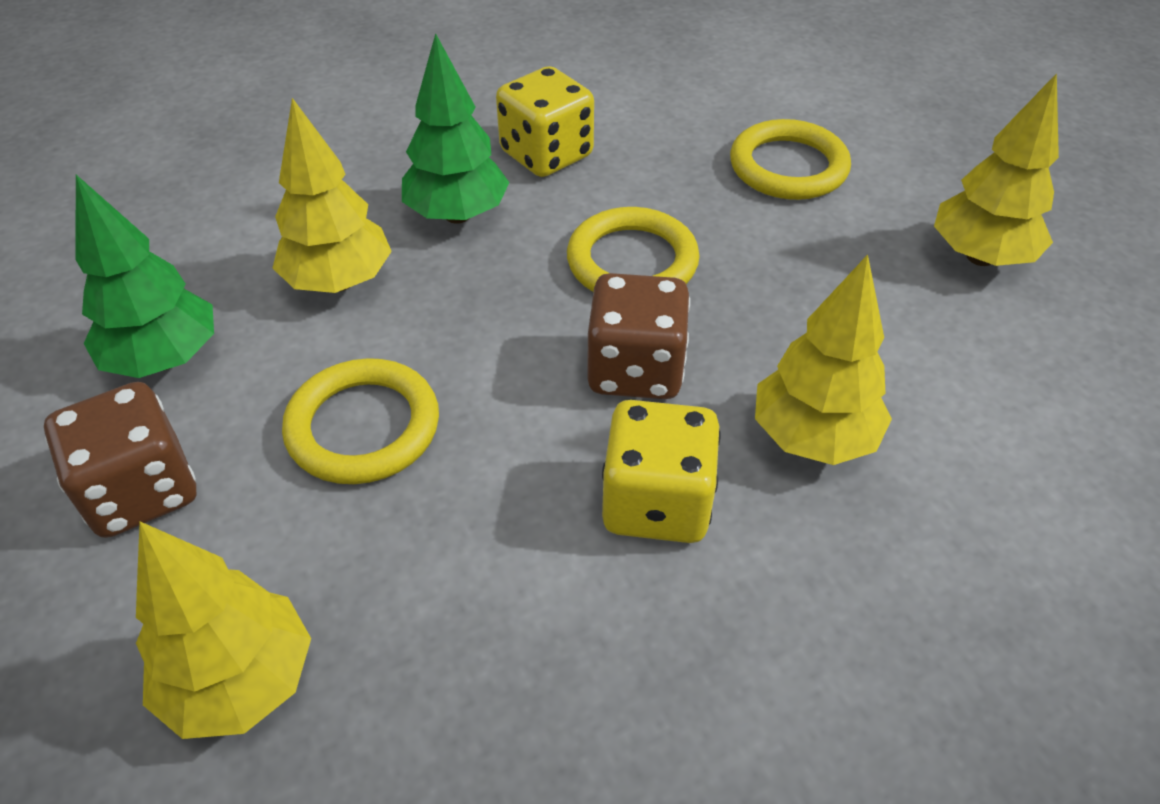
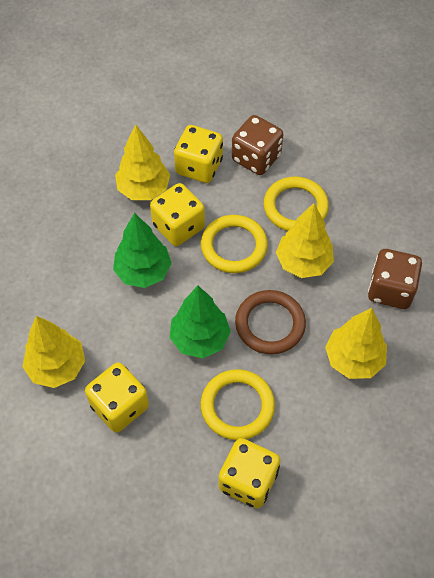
brown ring: 0 -> 1
yellow dice: 2 -> 4

